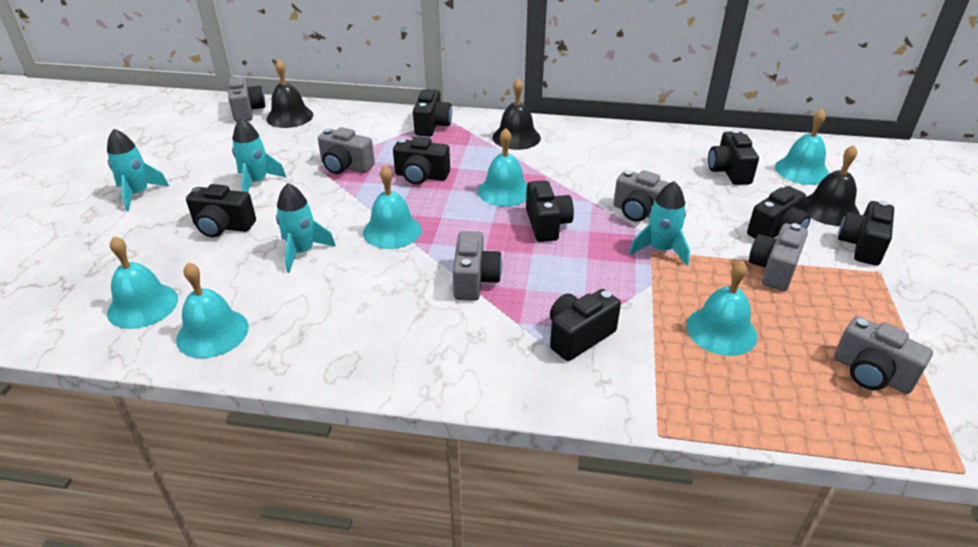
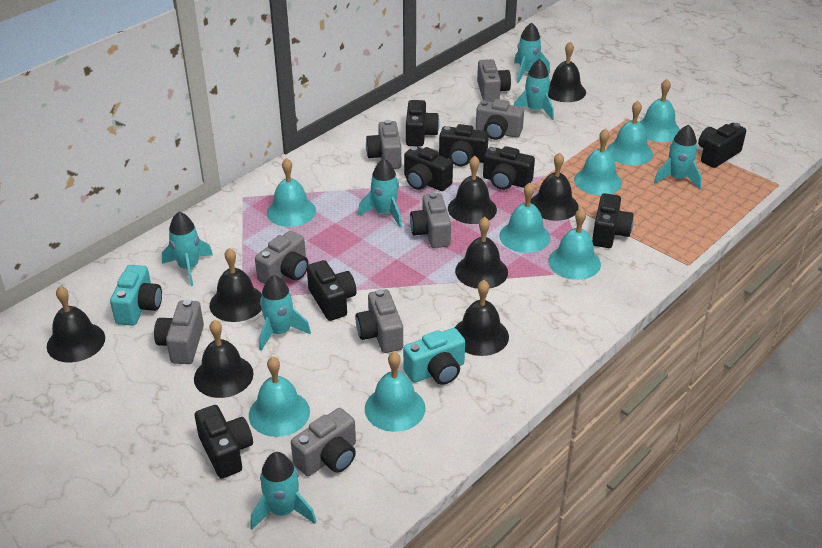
black bell: 3 -> 8
grey camera: 6 -> 8
turquoise bell: 6 -> 8
turquoise camera: 0 -> 2
turquoise rocket: 4 -> 7

